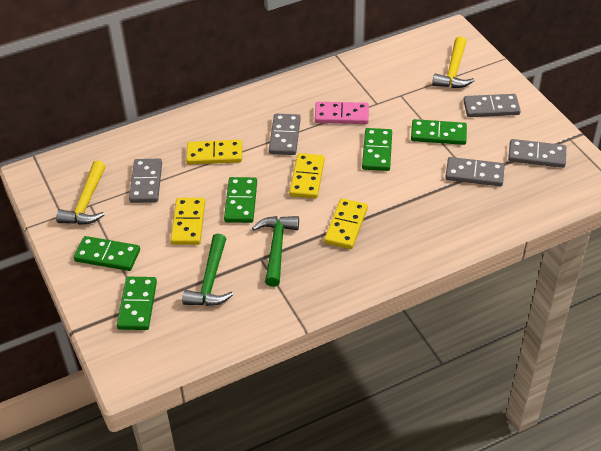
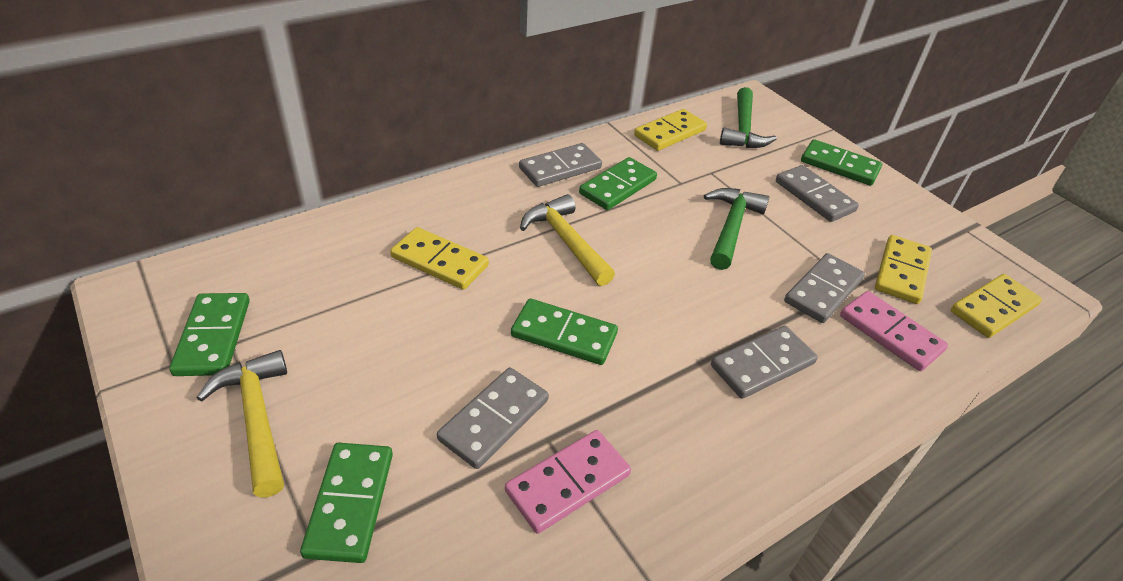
pink domino: 1 -> 2

